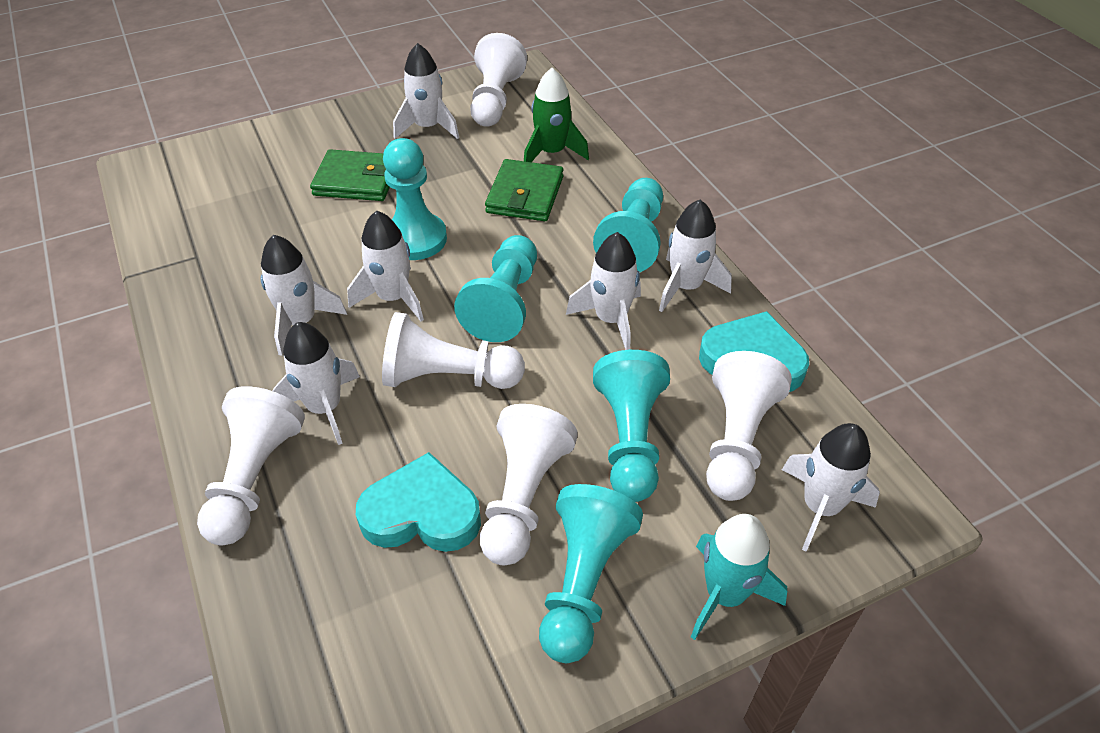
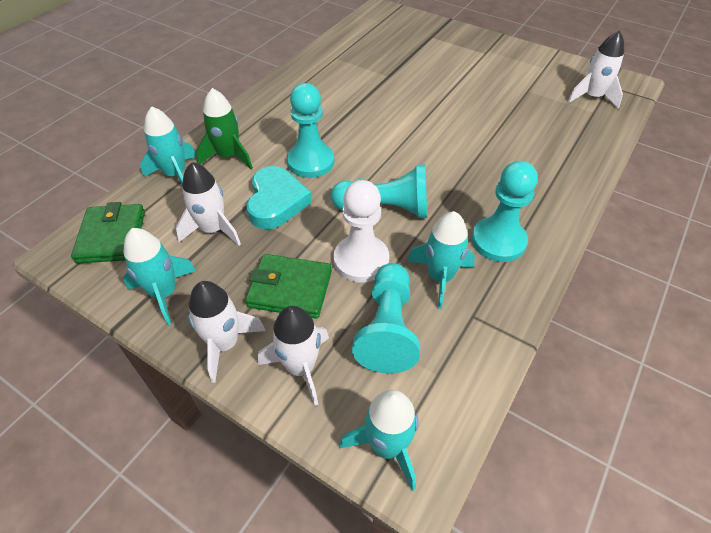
turquoise heart: 2 -> 1
turquoise pawn: 5 -> 4
turquoise rocket: 1 -> 4
white pawn: 5 -> 1
white rocket: 7 -> 4

